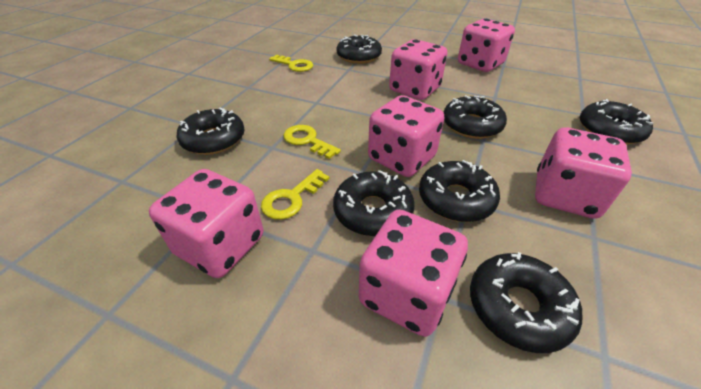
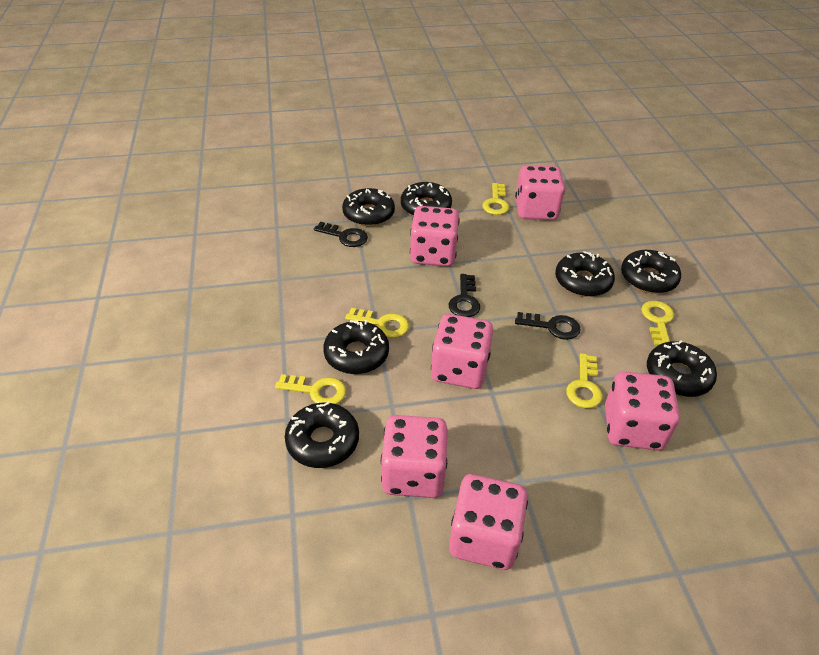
black key: 0 -> 3
yellow key: 3 -> 5

